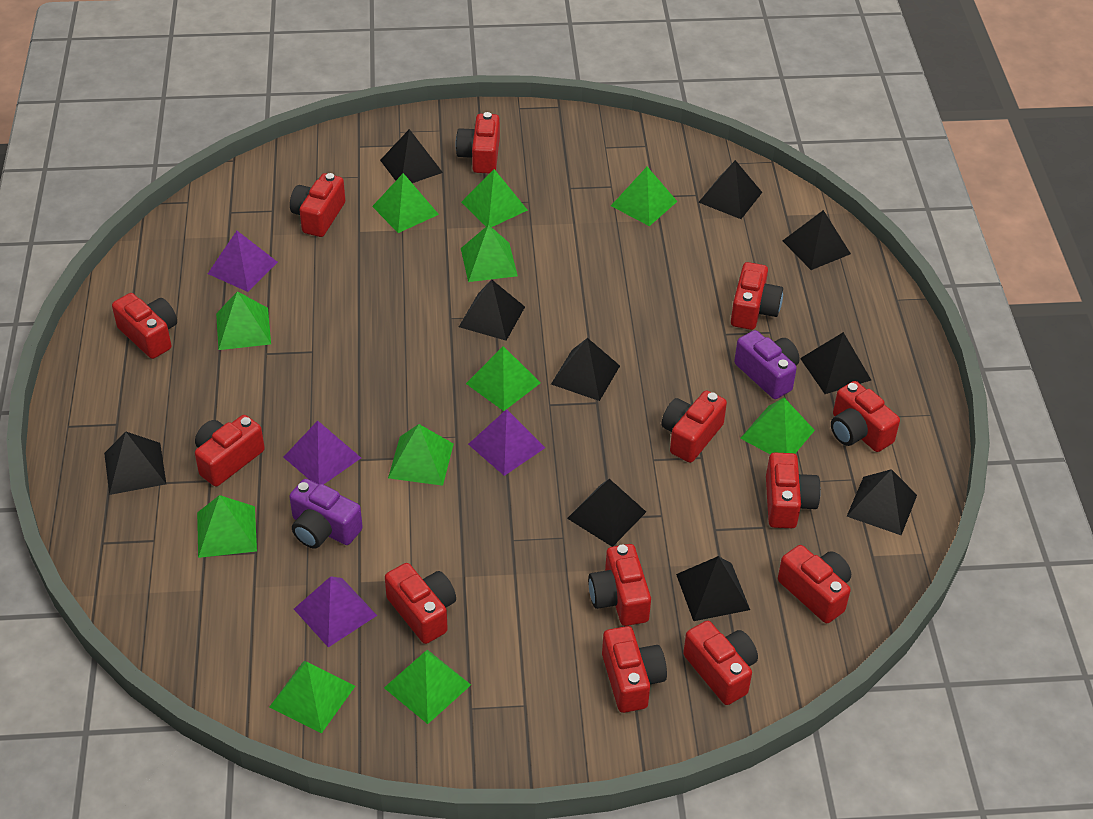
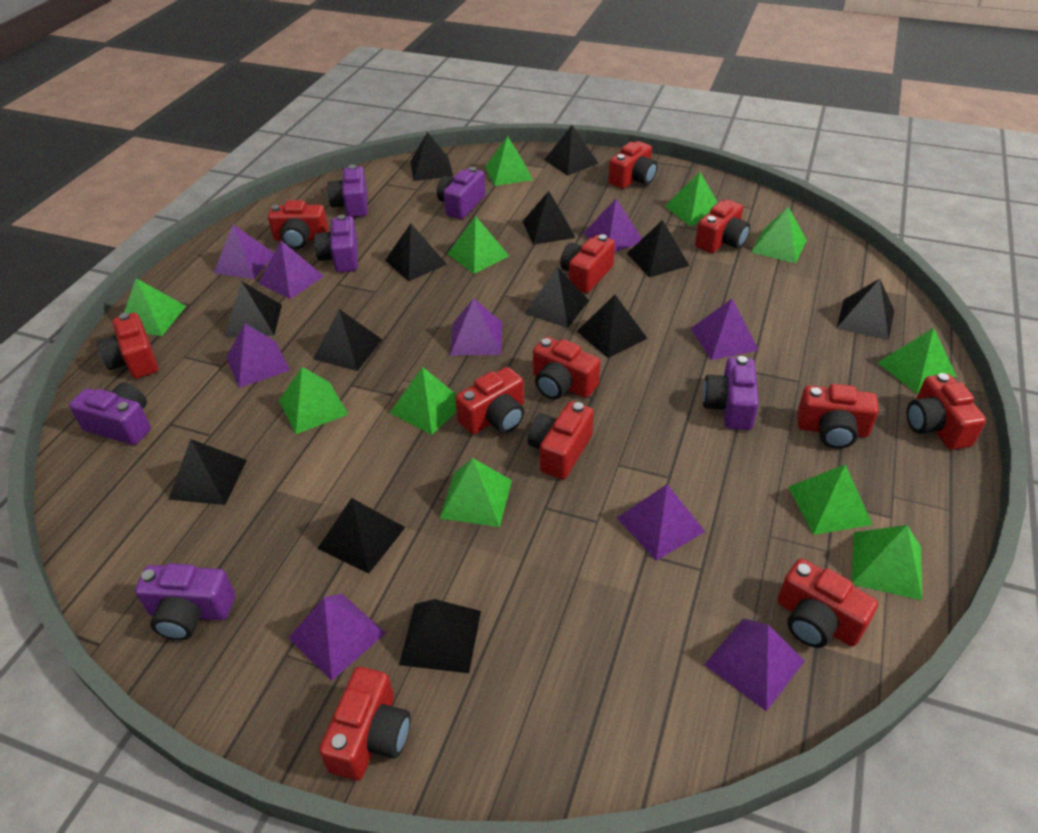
black pyramid: 10 -> 13
purple camera: 2 -> 6
purple pyramid: 4 -> 9
red camera: 13 -> 12

